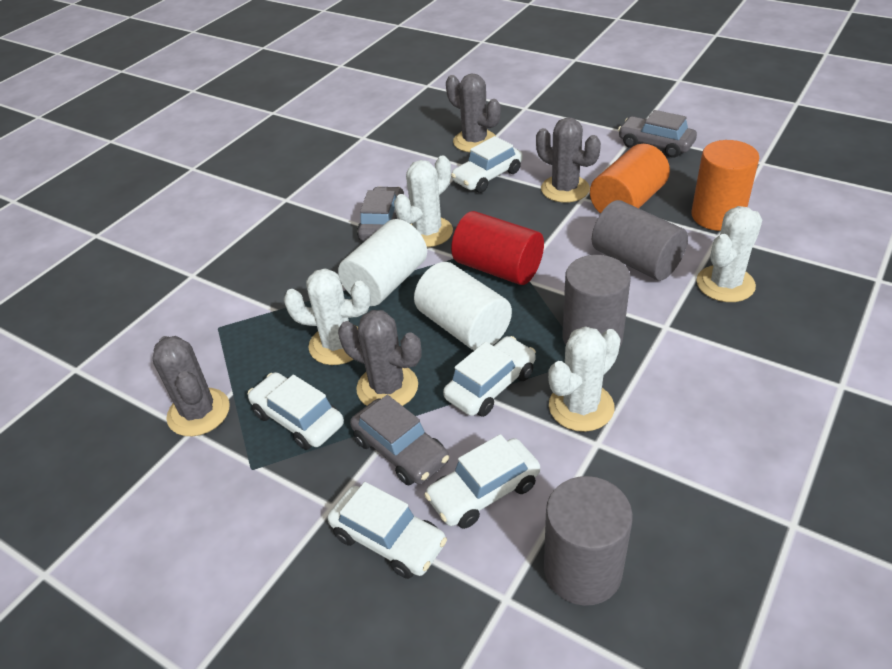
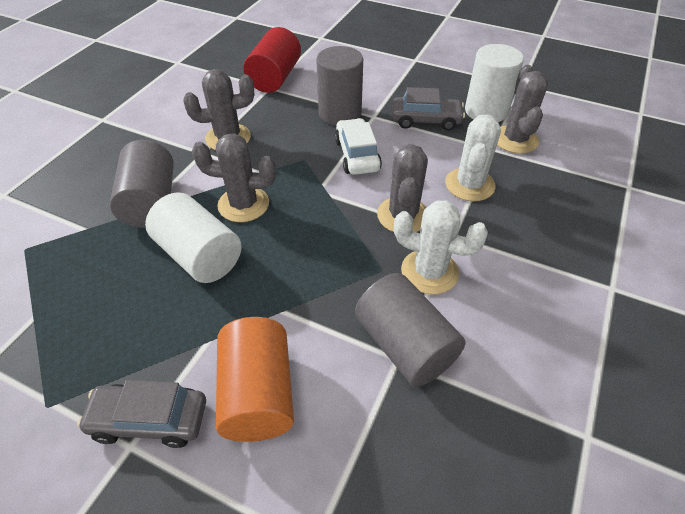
grey car: 3 -> 2
orange cylinder: 2 -> 1
white cactus: 4 -> 2
white car: 5 -> 1

